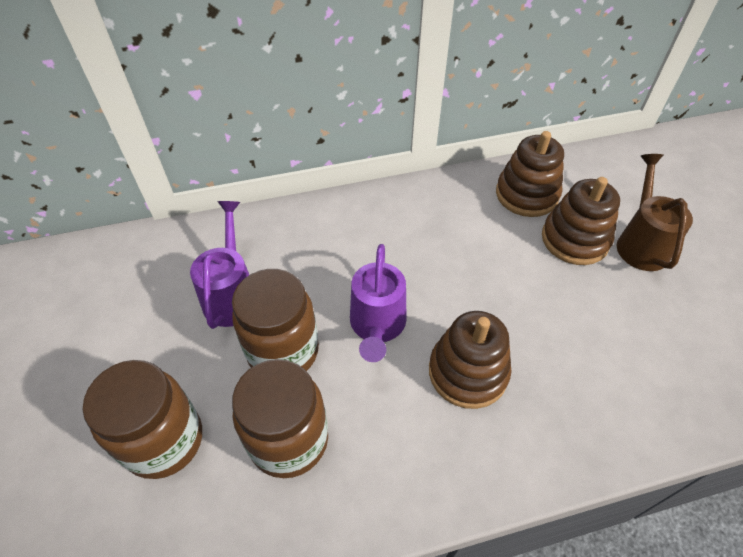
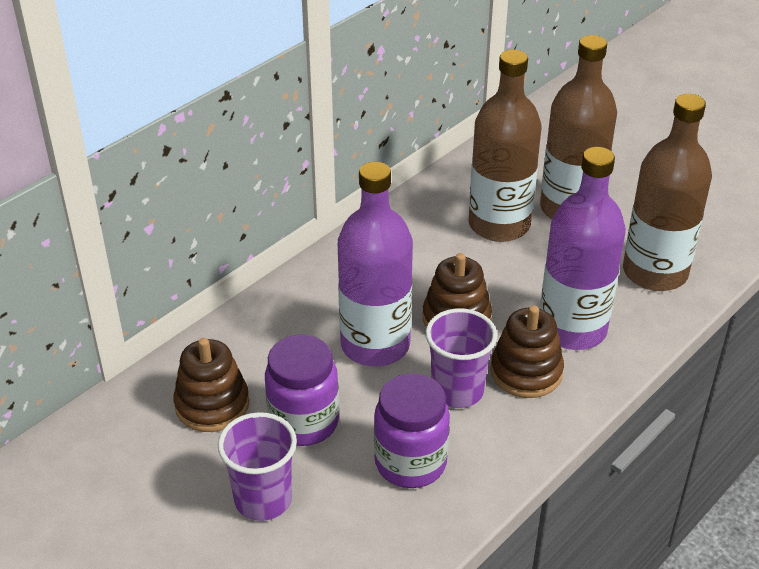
brown bottle: 0 -> 3
brown jar: 3 -> 0
brown watering can: 1 -> 0
purple bottle: 0 -> 2
purple cup: 0 -> 2
purple jar: 0 -> 2
purple watering can: 2 -> 0

